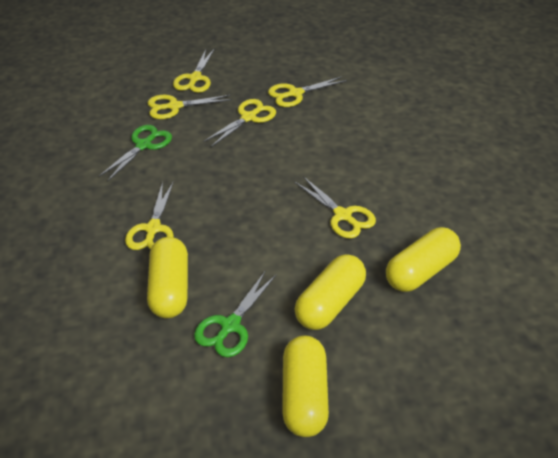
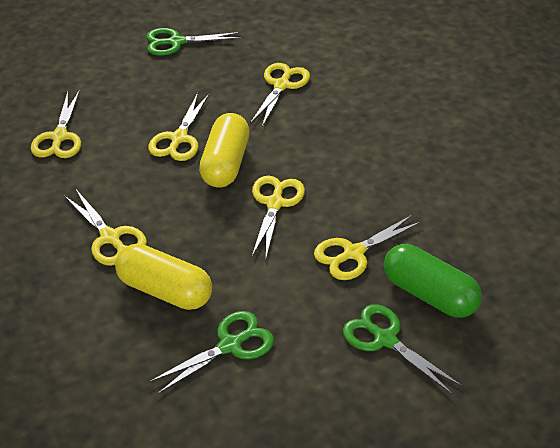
green capsule: 0 -> 1
green scissors: 2 -> 3
yellow capsule: 4 -> 2

